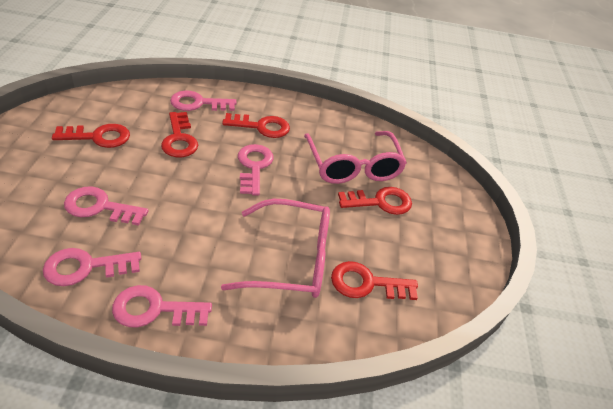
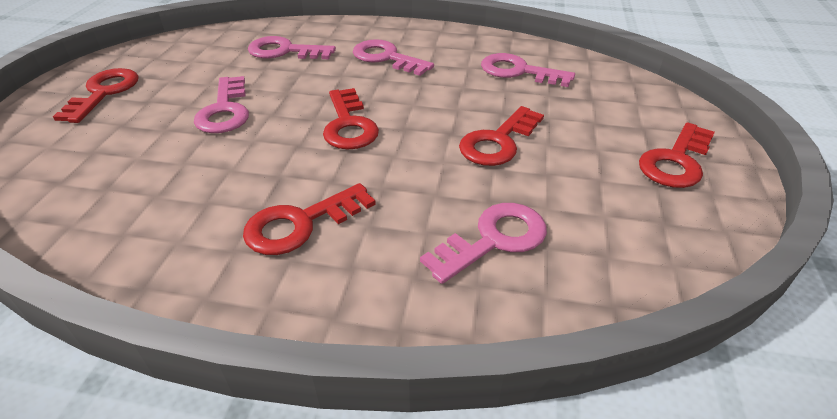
pink glasses: 2 -> 0

